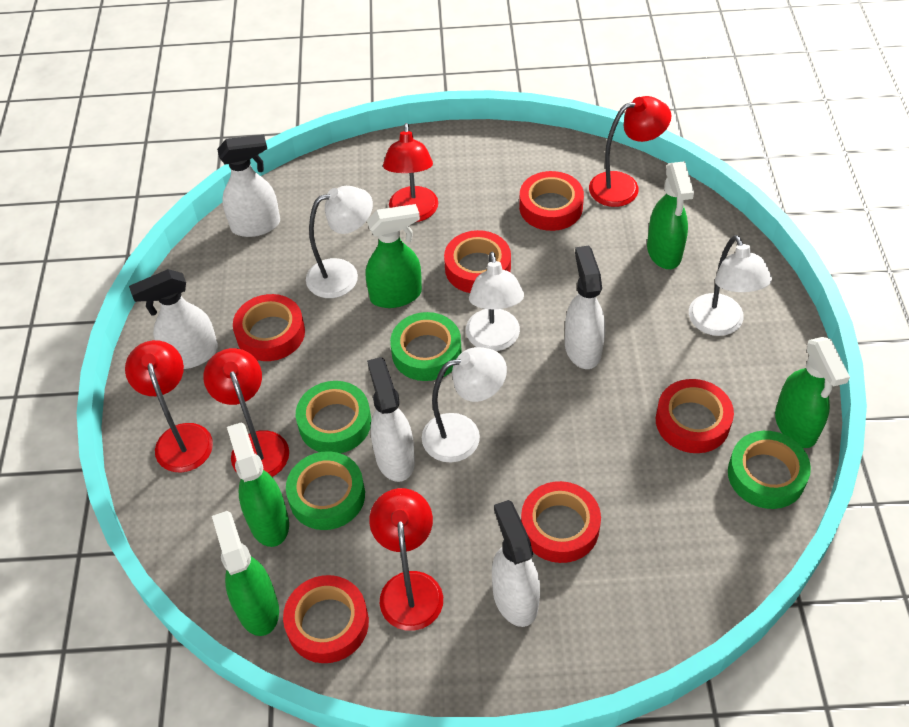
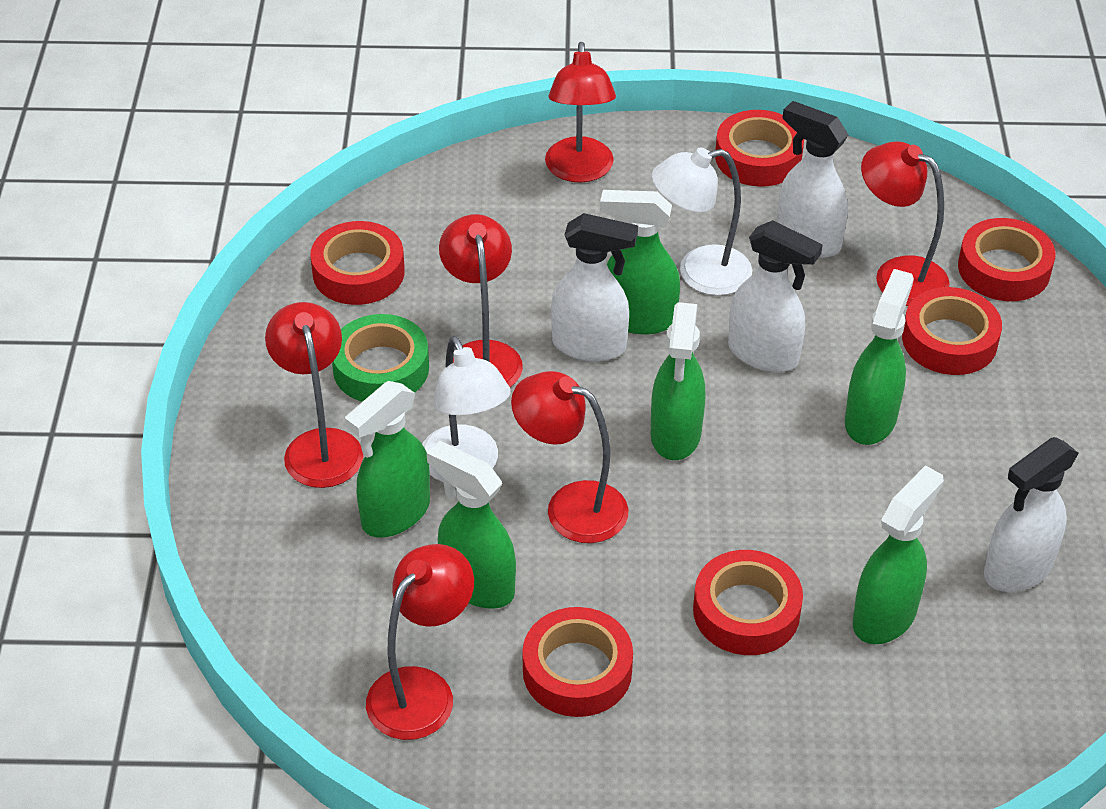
green spray bottle: 5 -> 6
green tape: 4 -> 1
red lamp: 5 -> 6
white lamp: 4 -> 2
white spray bottle: 5 -> 4

